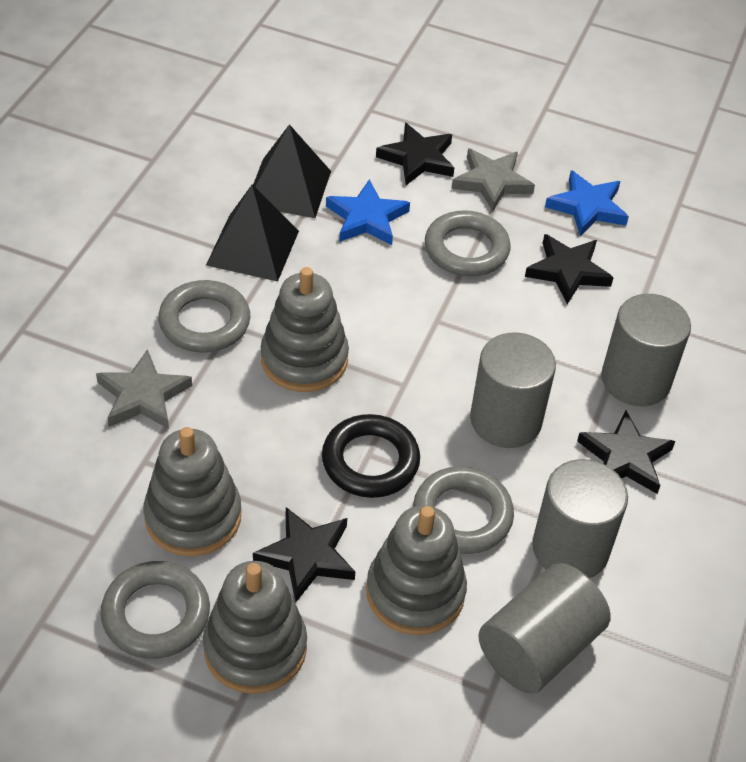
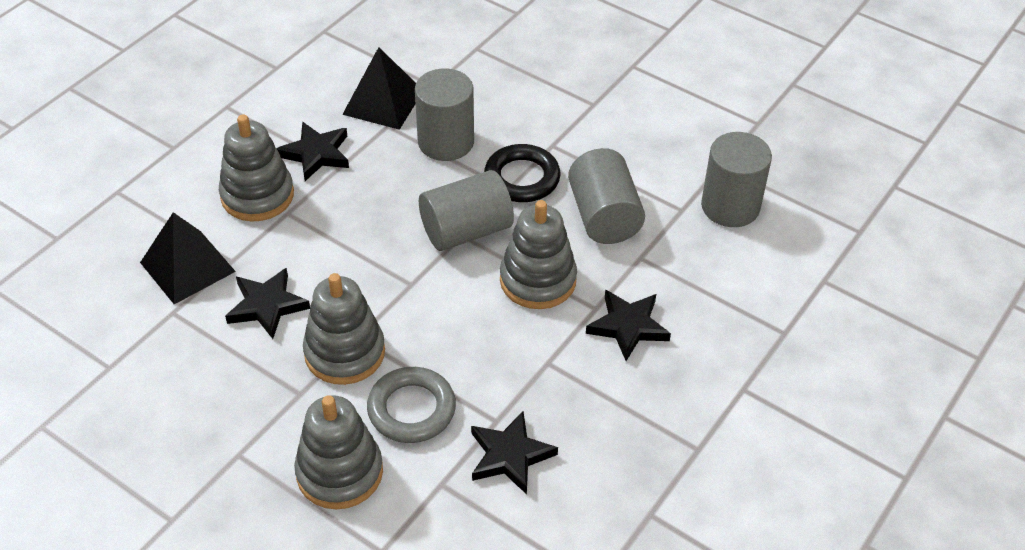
blue star: 2 -> 0
grey ring: 4 -> 1
grey star: 2 -> 0

